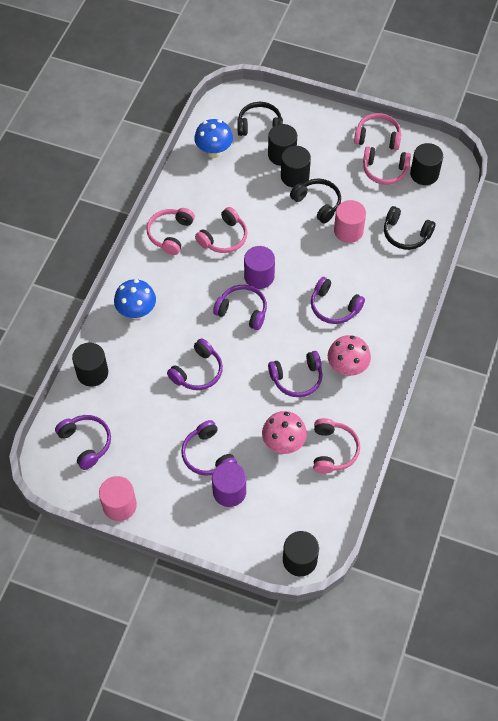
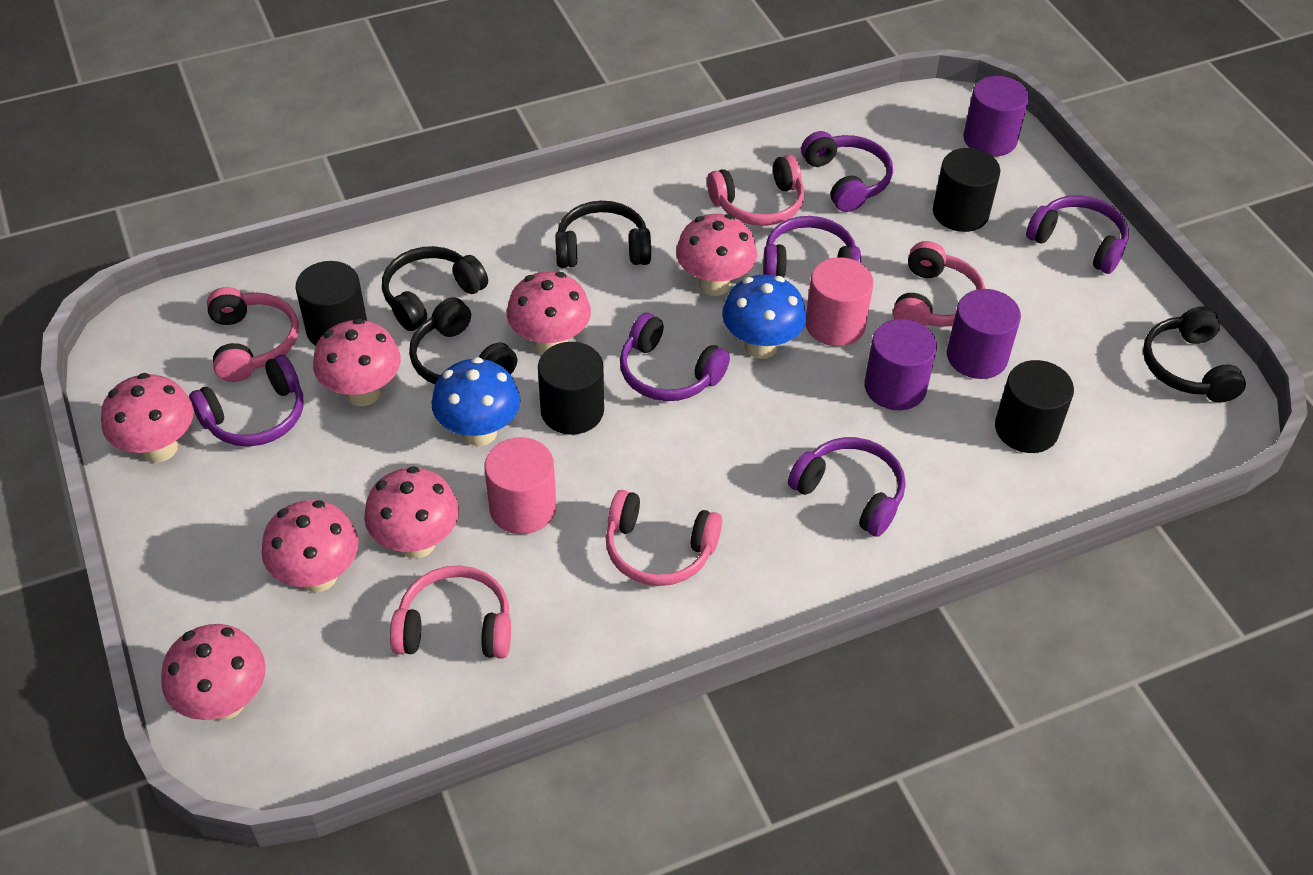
black cylinder: 5 -> 4
black headphones: 3 -> 4
pink mushroom: 2 -> 7
purple cylinder: 2 -> 3

